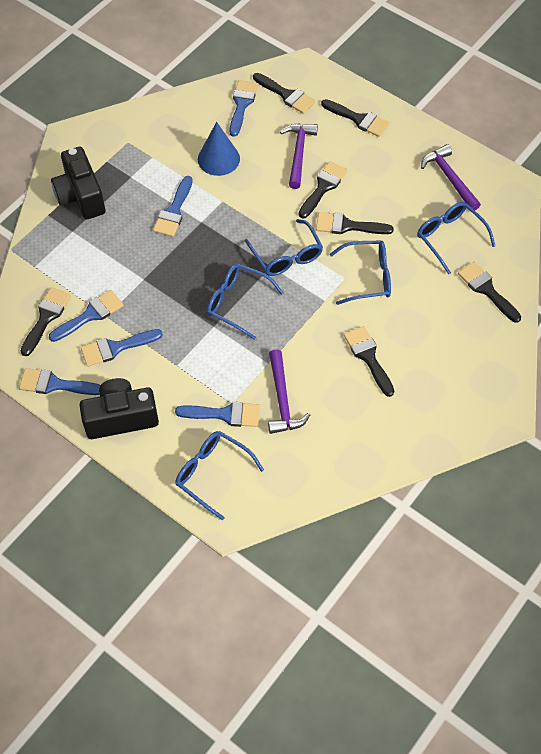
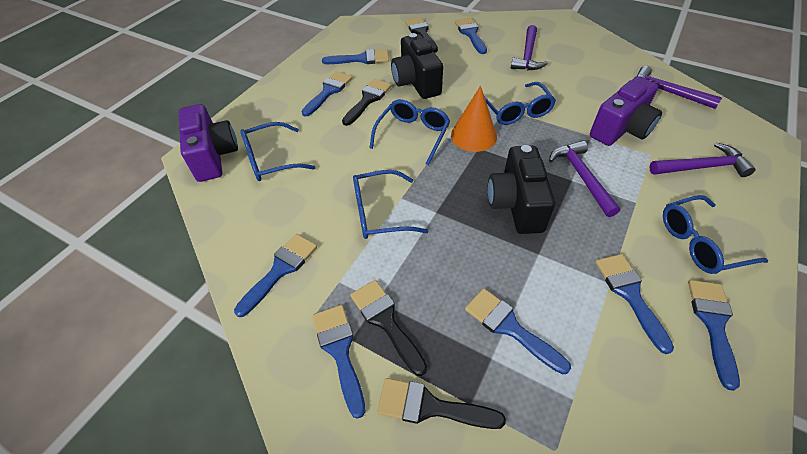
black brush: 7 -> 4
blue brush: 6 -> 8
blue cone: 1 -> 0
orange cone: 0 -> 1
purple camera: 0 -> 2
purple hammer: 3 -> 4

